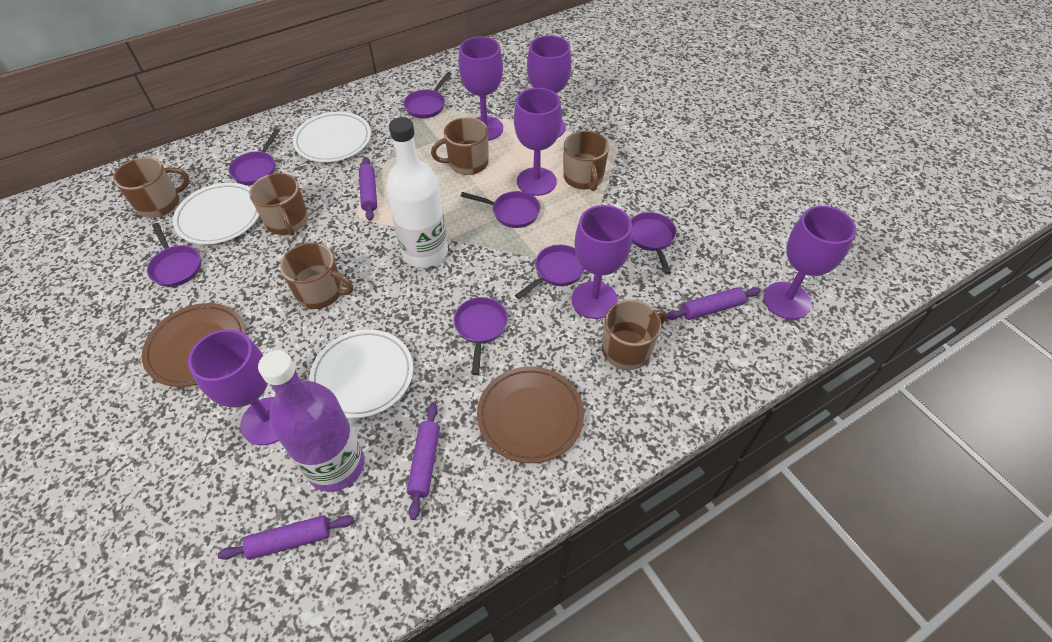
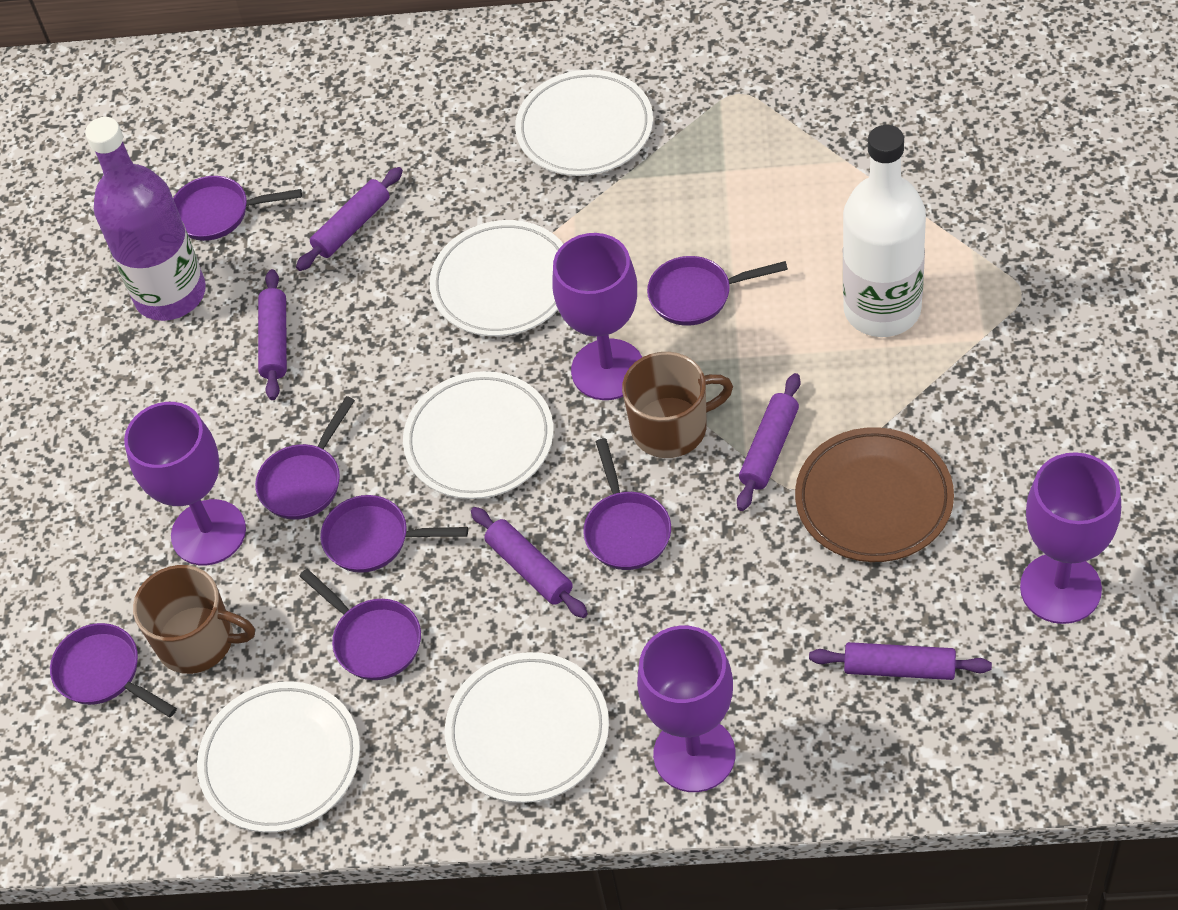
brown mug: 6 -> 2
brown plate: 2 -> 1
purple goblet: 6 -> 4
purple rolling pin: 4 -> 5
white plate: 3 -> 5

